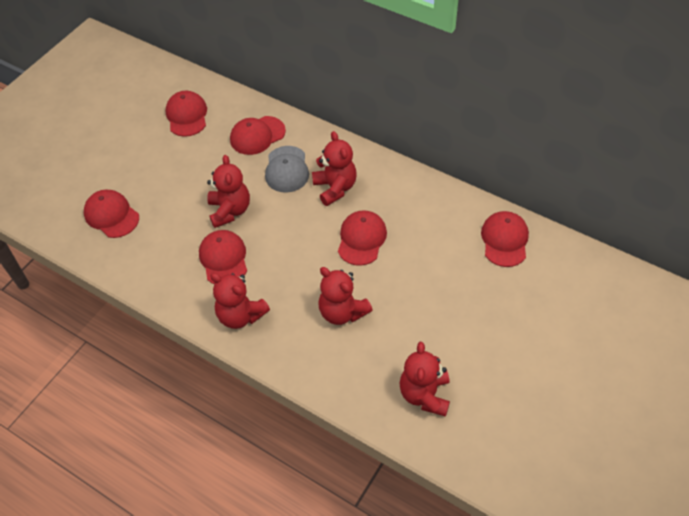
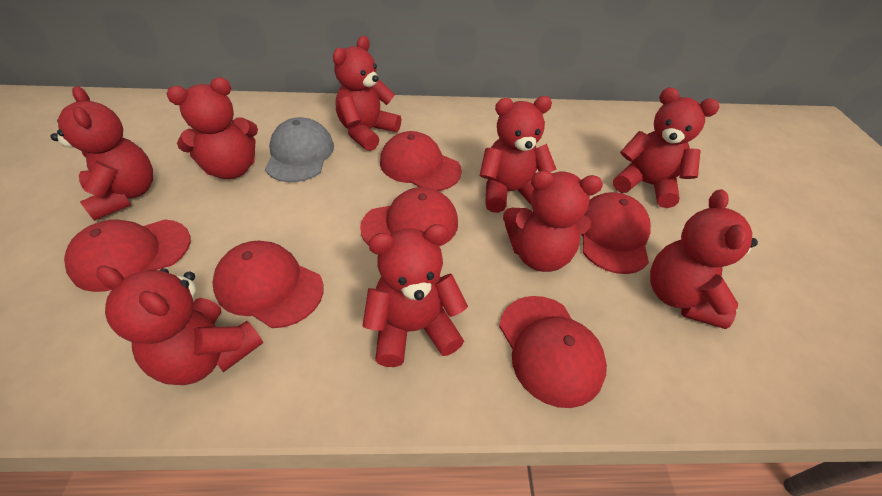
red teddy bear: 5 -> 9

